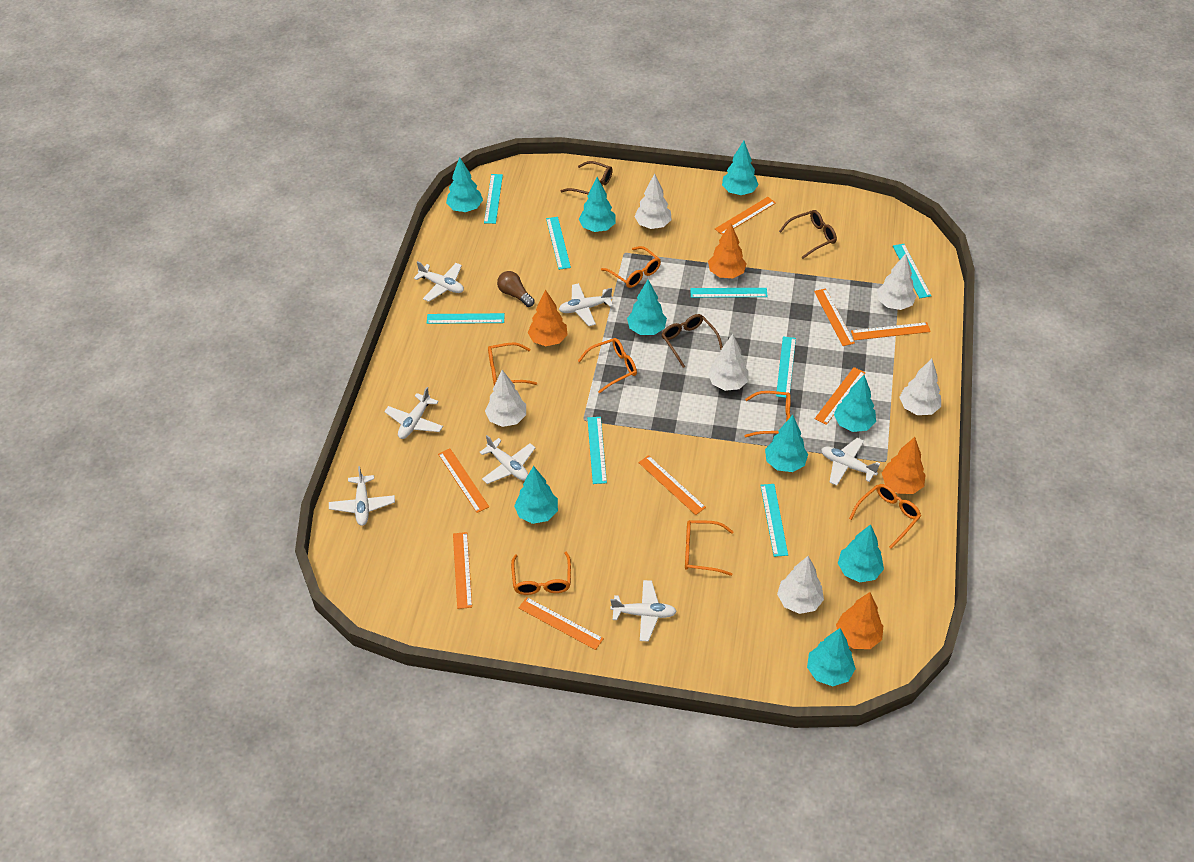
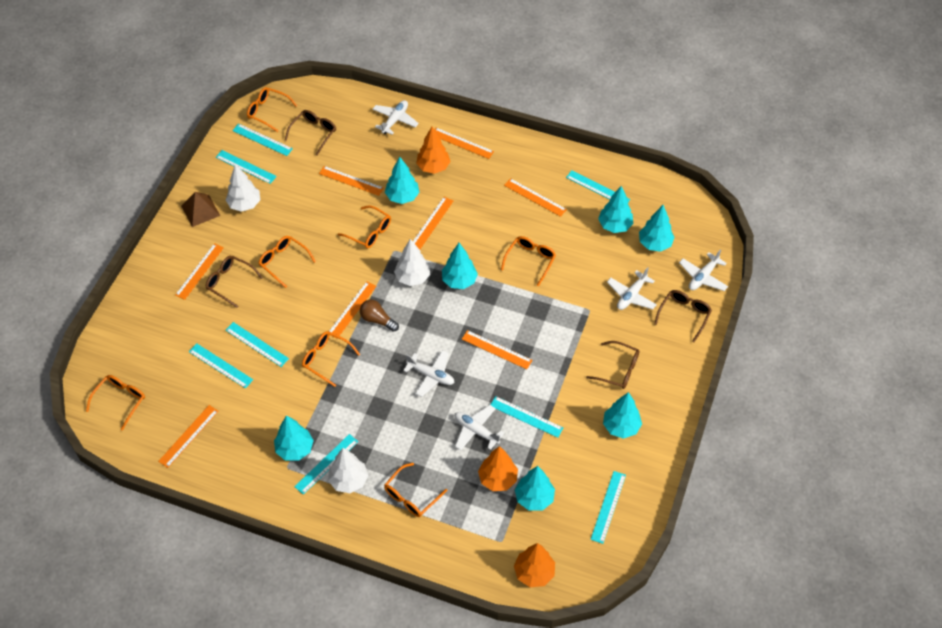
brown glasses: 3 -> 4
brown pyramid: 0 -> 1
orange tree: 4 -> 3
turquoise tree: 9 -> 7
white plane: 7 -> 5
white tree: 6 -> 3

